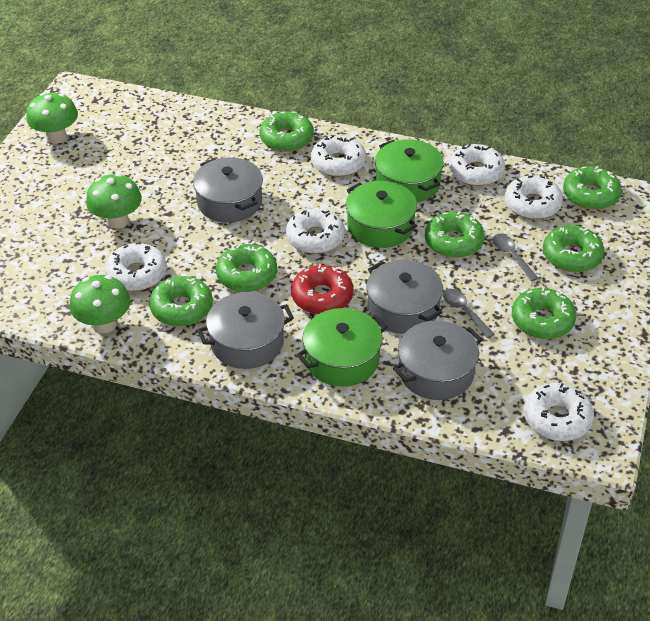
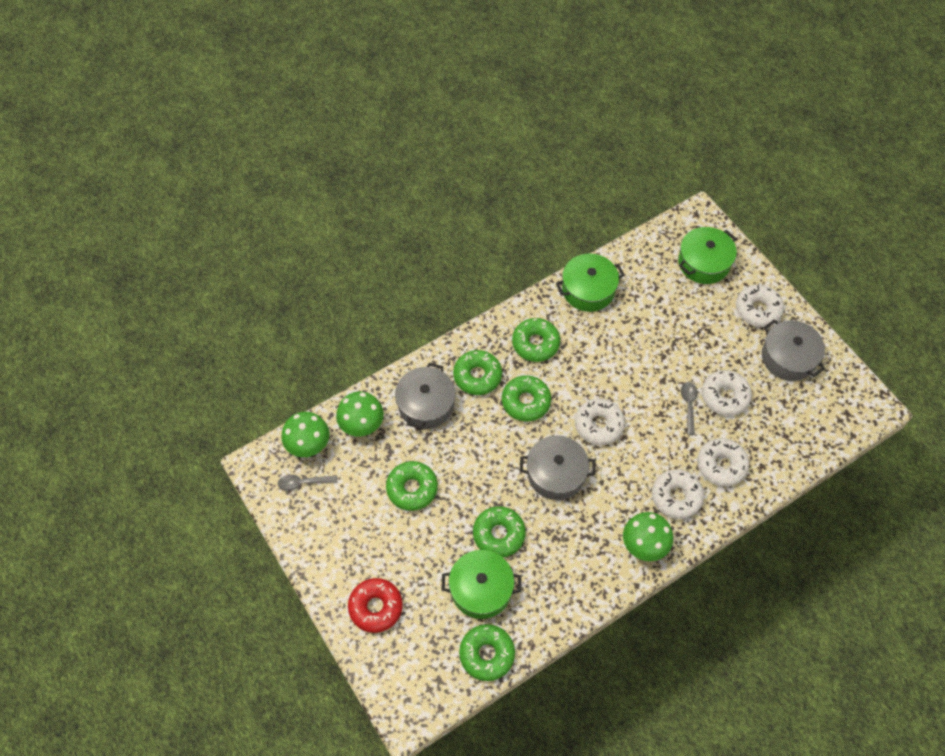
green donut: 7 -> 6
grey pot: 4 -> 3
white donut: 6 -> 5

